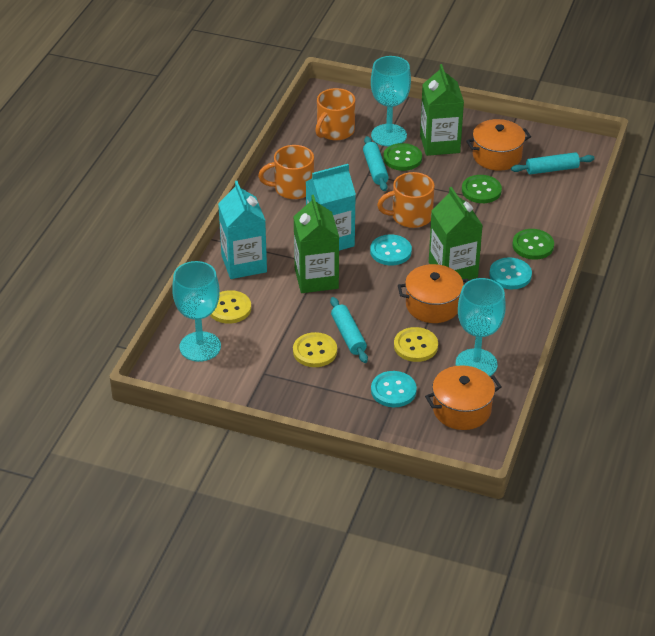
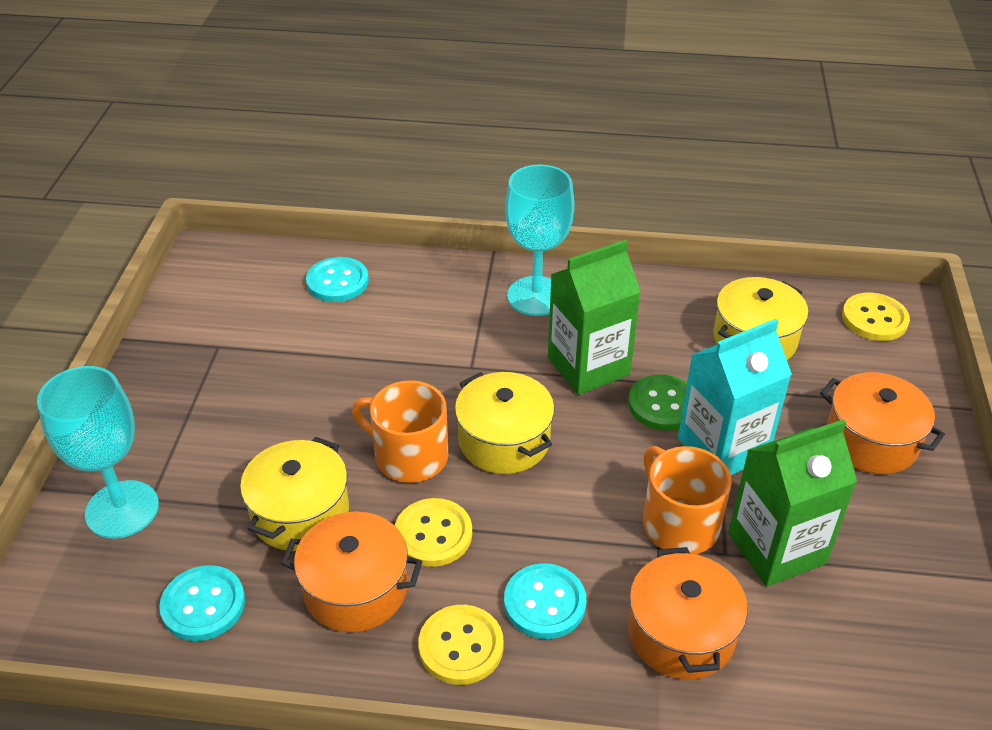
green button: 3 -> 1
green carton: 3 -> 2
orange mug: 3 -> 2
turquoise carton: 2 -> 1
turquoise goblet: 3 -> 2
turquoise rolling pin: 3 -> 0
yellow pot: 0 -> 3

